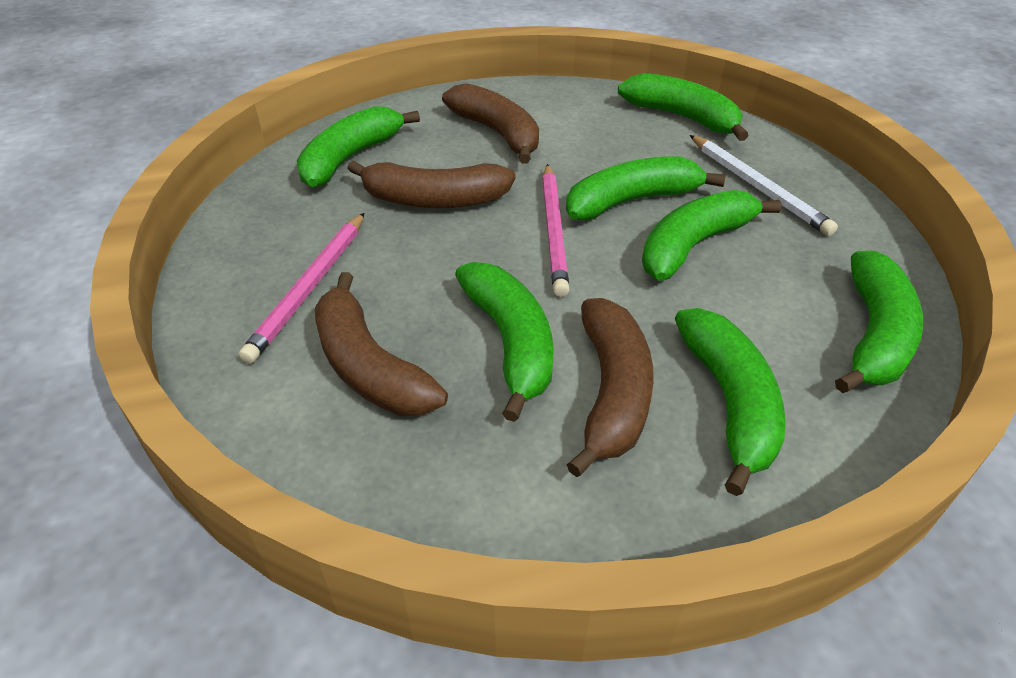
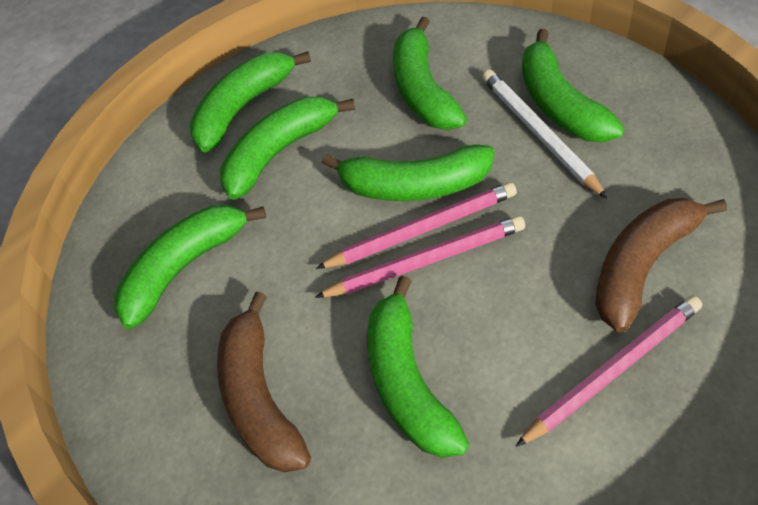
brown banana: 4 -> 2
pink pencil: 2 -> 3

